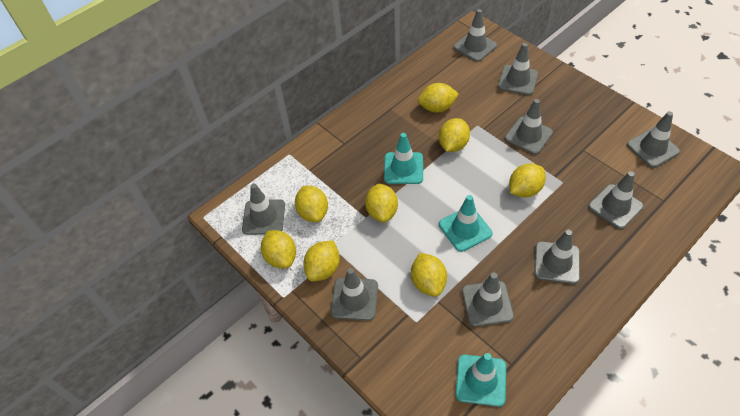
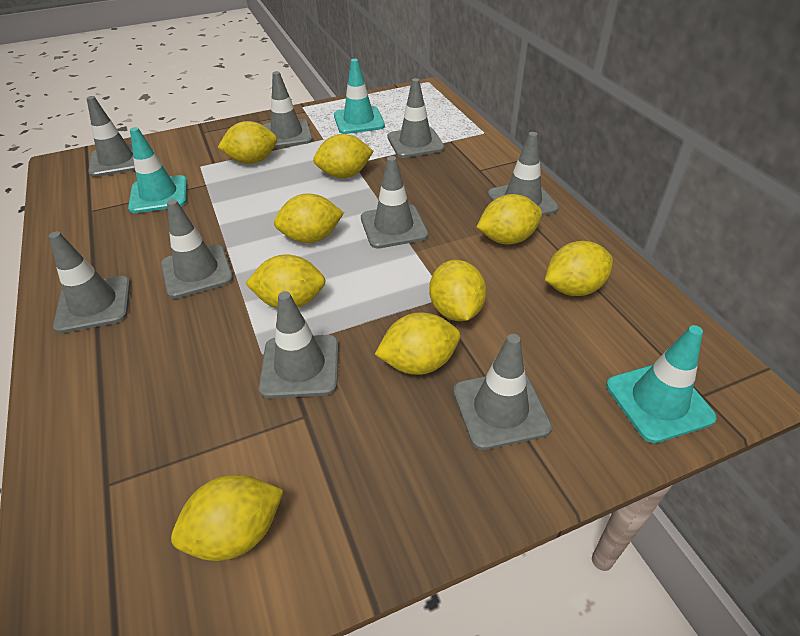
yellow lemon: 8 -> 9

